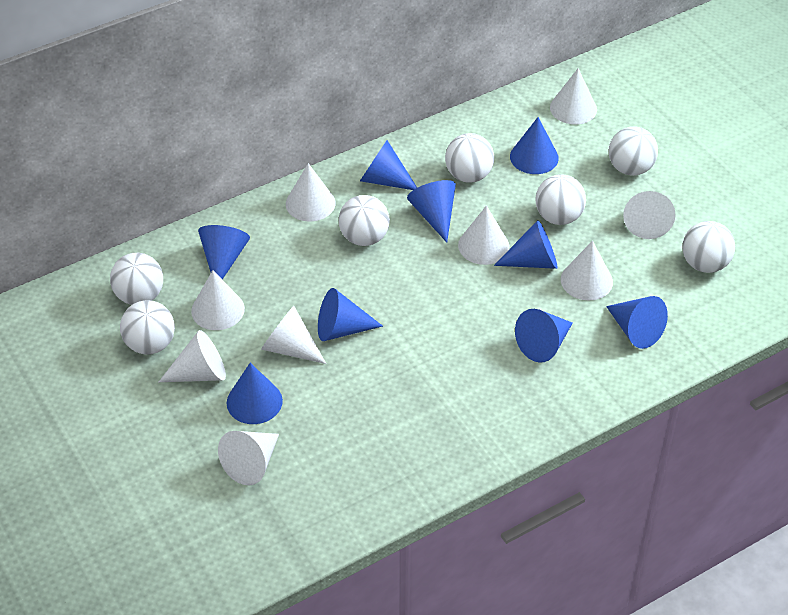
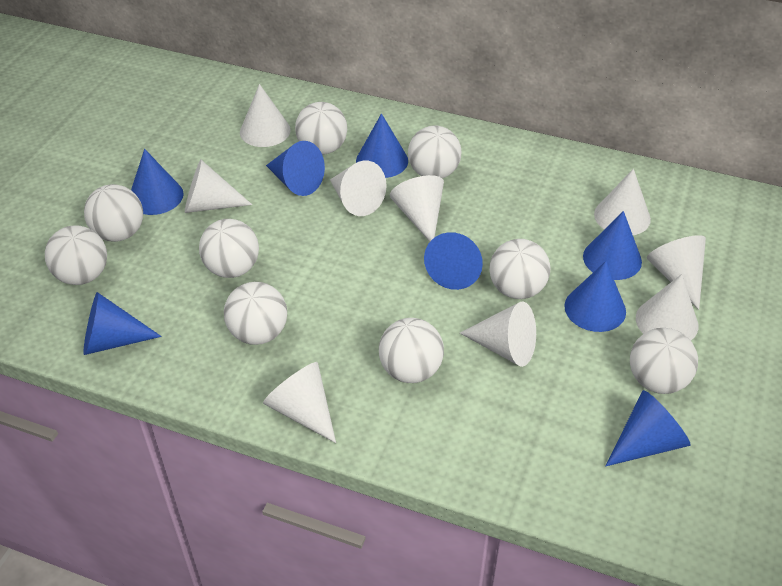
blue cone: 9 -> 8
white ball: 7 -> 9

